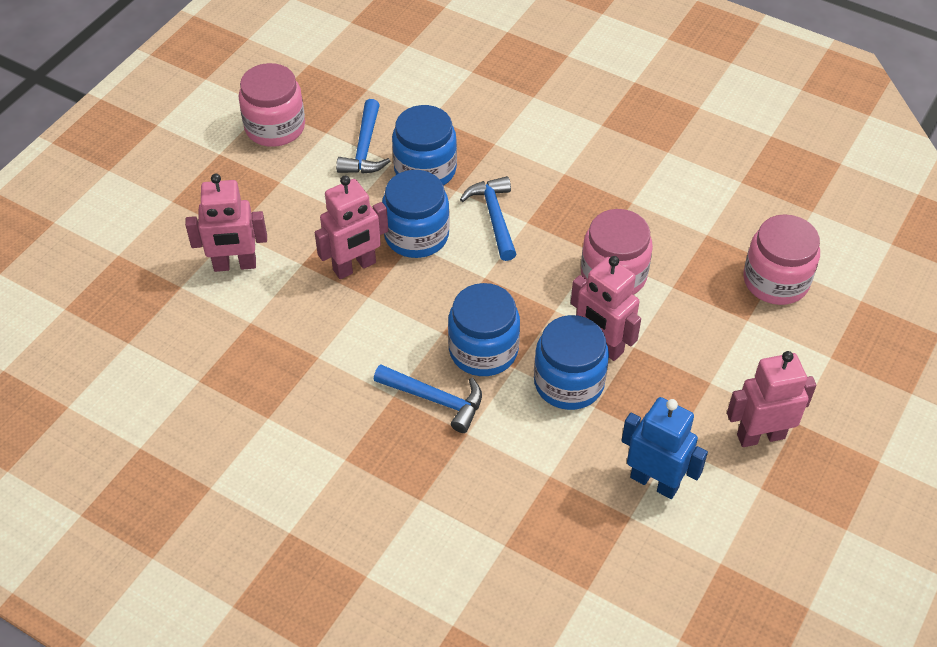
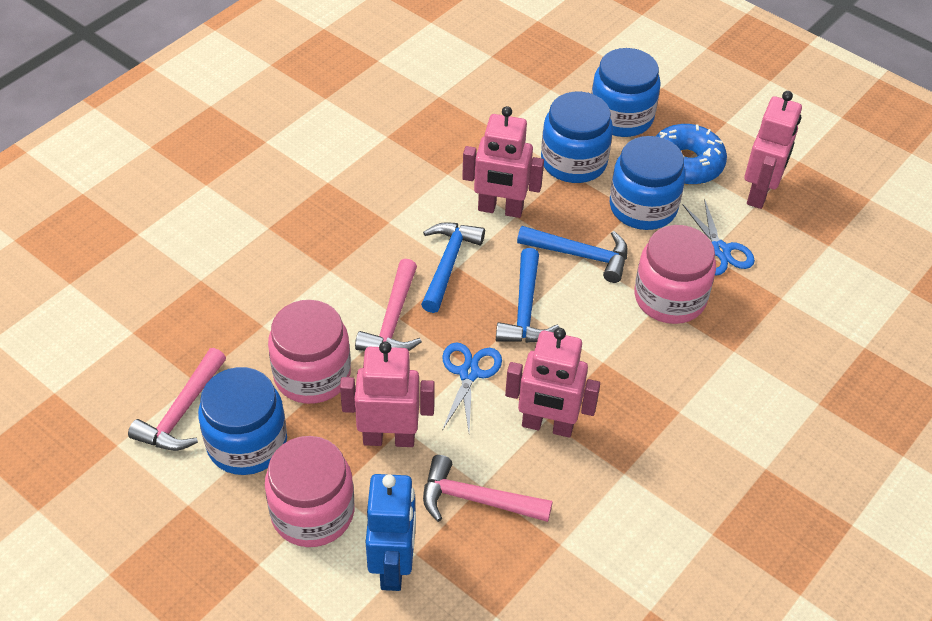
blue donut: 0 -> 1
blue scissors: 0 -> 2
pink hammer: 0 -> 3

